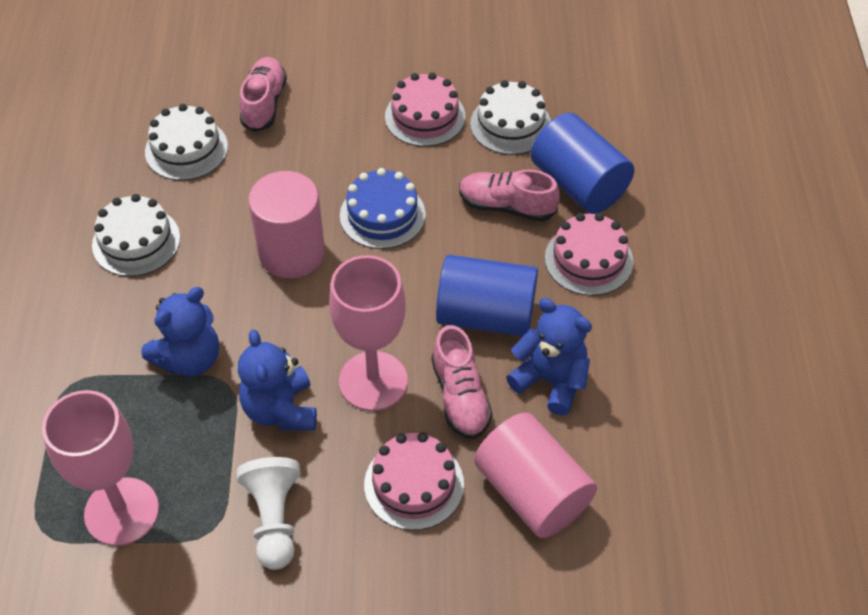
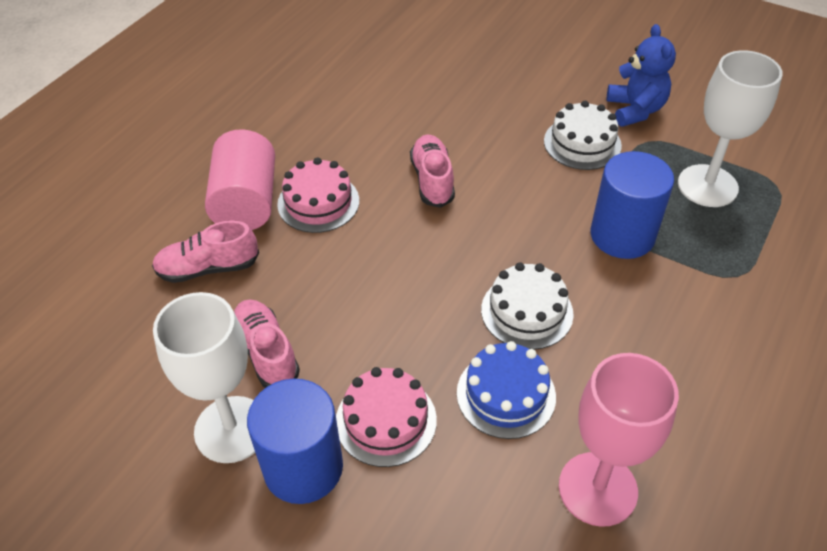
blue teddy bear: 3 -> 1
pink cake: 3 -> 2
pink cylinder: 2 -> 1
pink goblet: 2 -> 1
white cake: 3 -> 2
white goblet: 0 -> 2
white pawn: 1 -> 0

